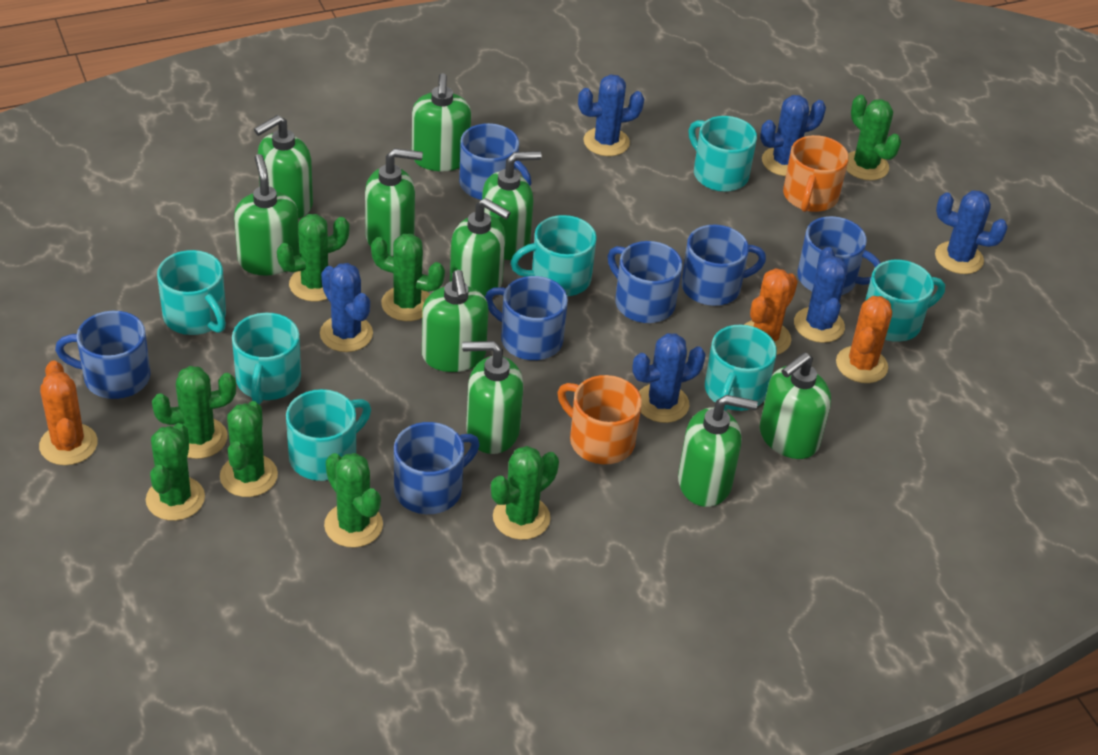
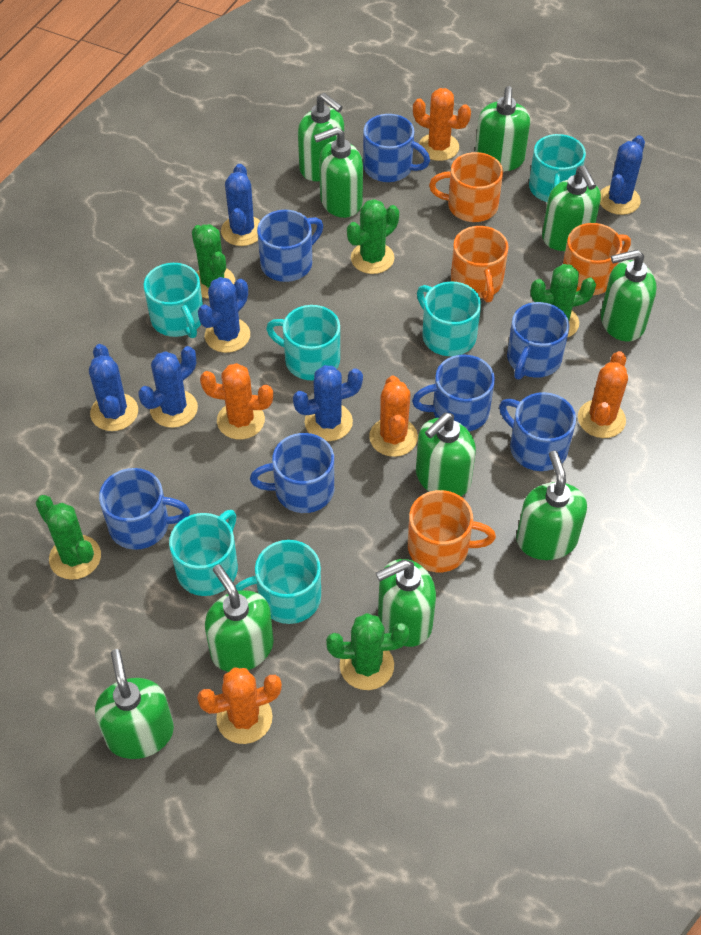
green cactus: 8 -> 5
orange cactus: 3 -> 5
orange mug: 2 -> 4
turquoise mug: 7 -> 6

